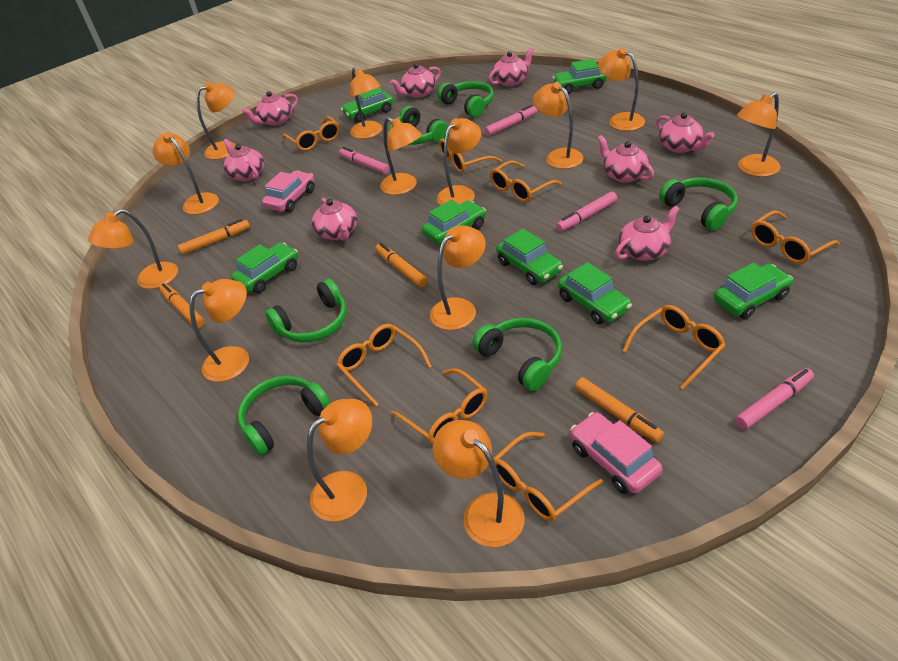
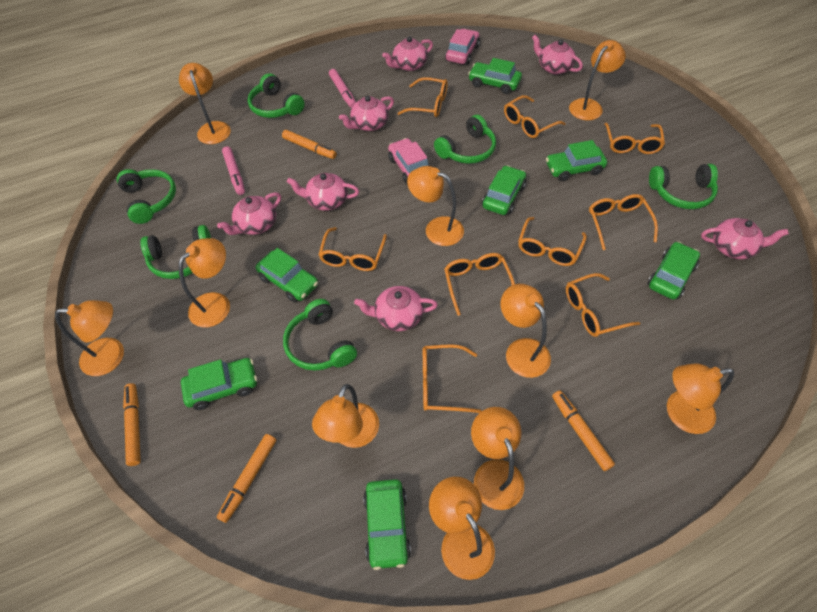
orange glasses: 8 -> 9
orange lamp: 13 -> 10
pink marker: 4 -> 2
pink teapot: 8 -> 7

